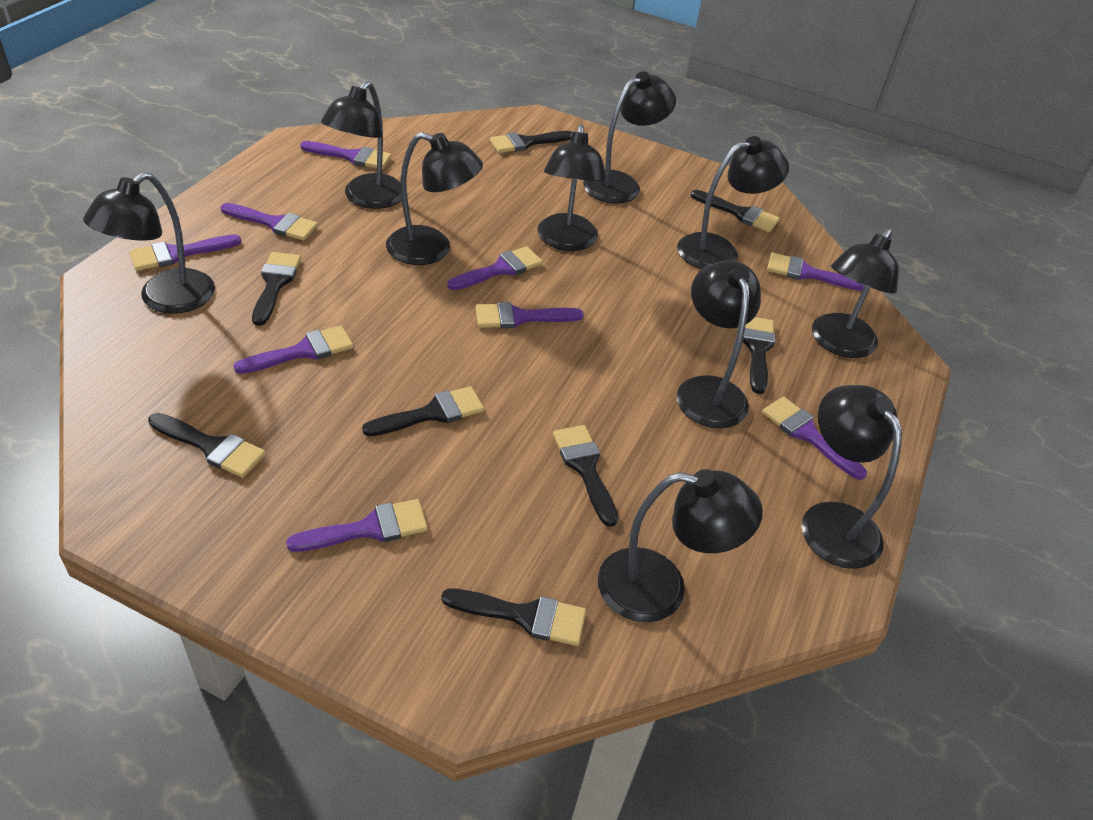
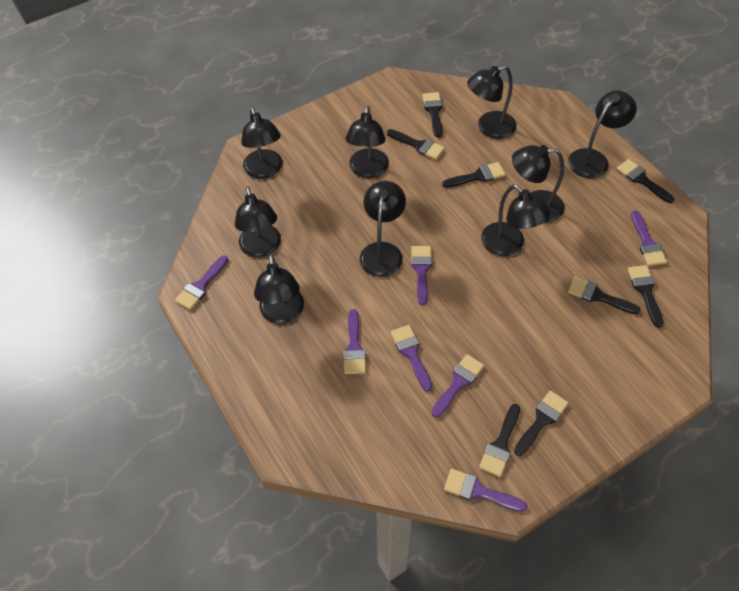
black lamp: 10 -> 9
purple brush: 9 -> 7

